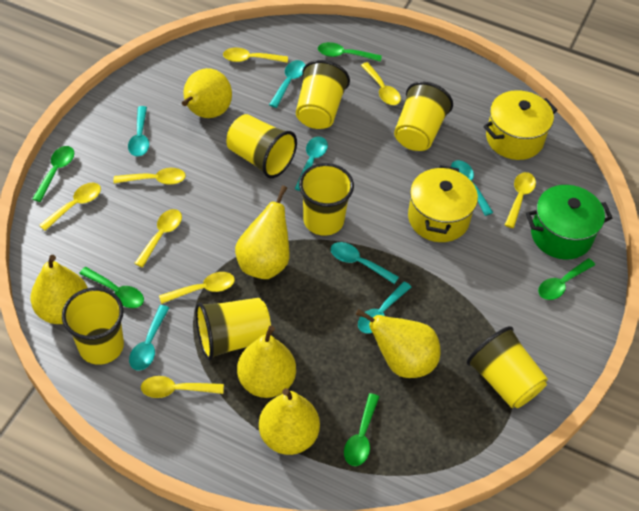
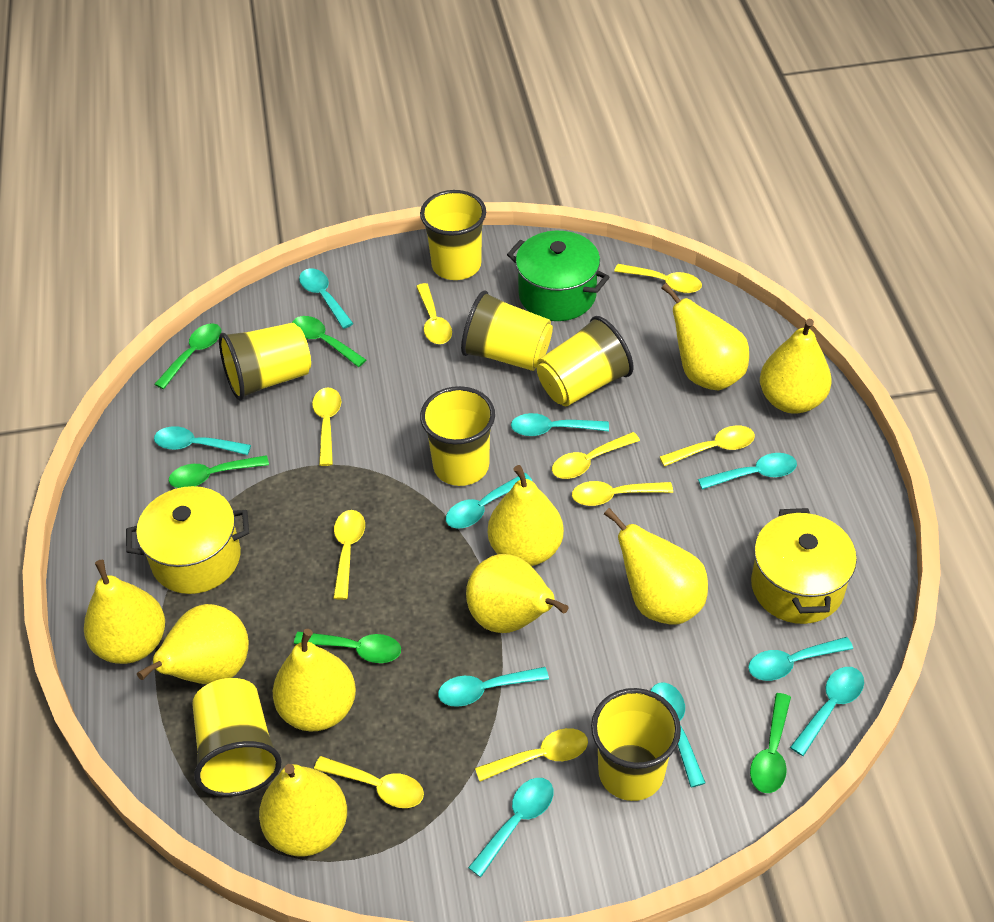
turquoise spoon: 7 -> 10
yellow pear: 6 -> 9
yellow spoon: 8 -> 9

